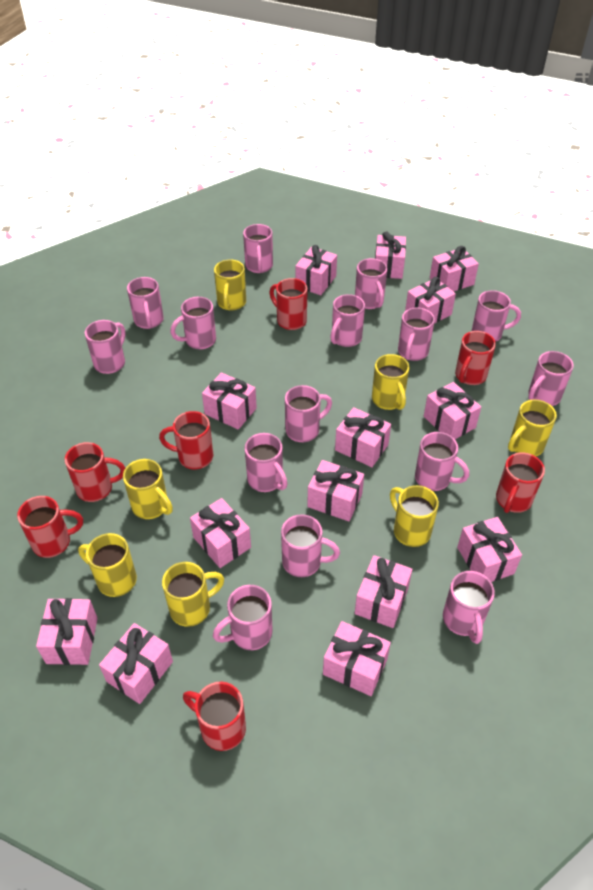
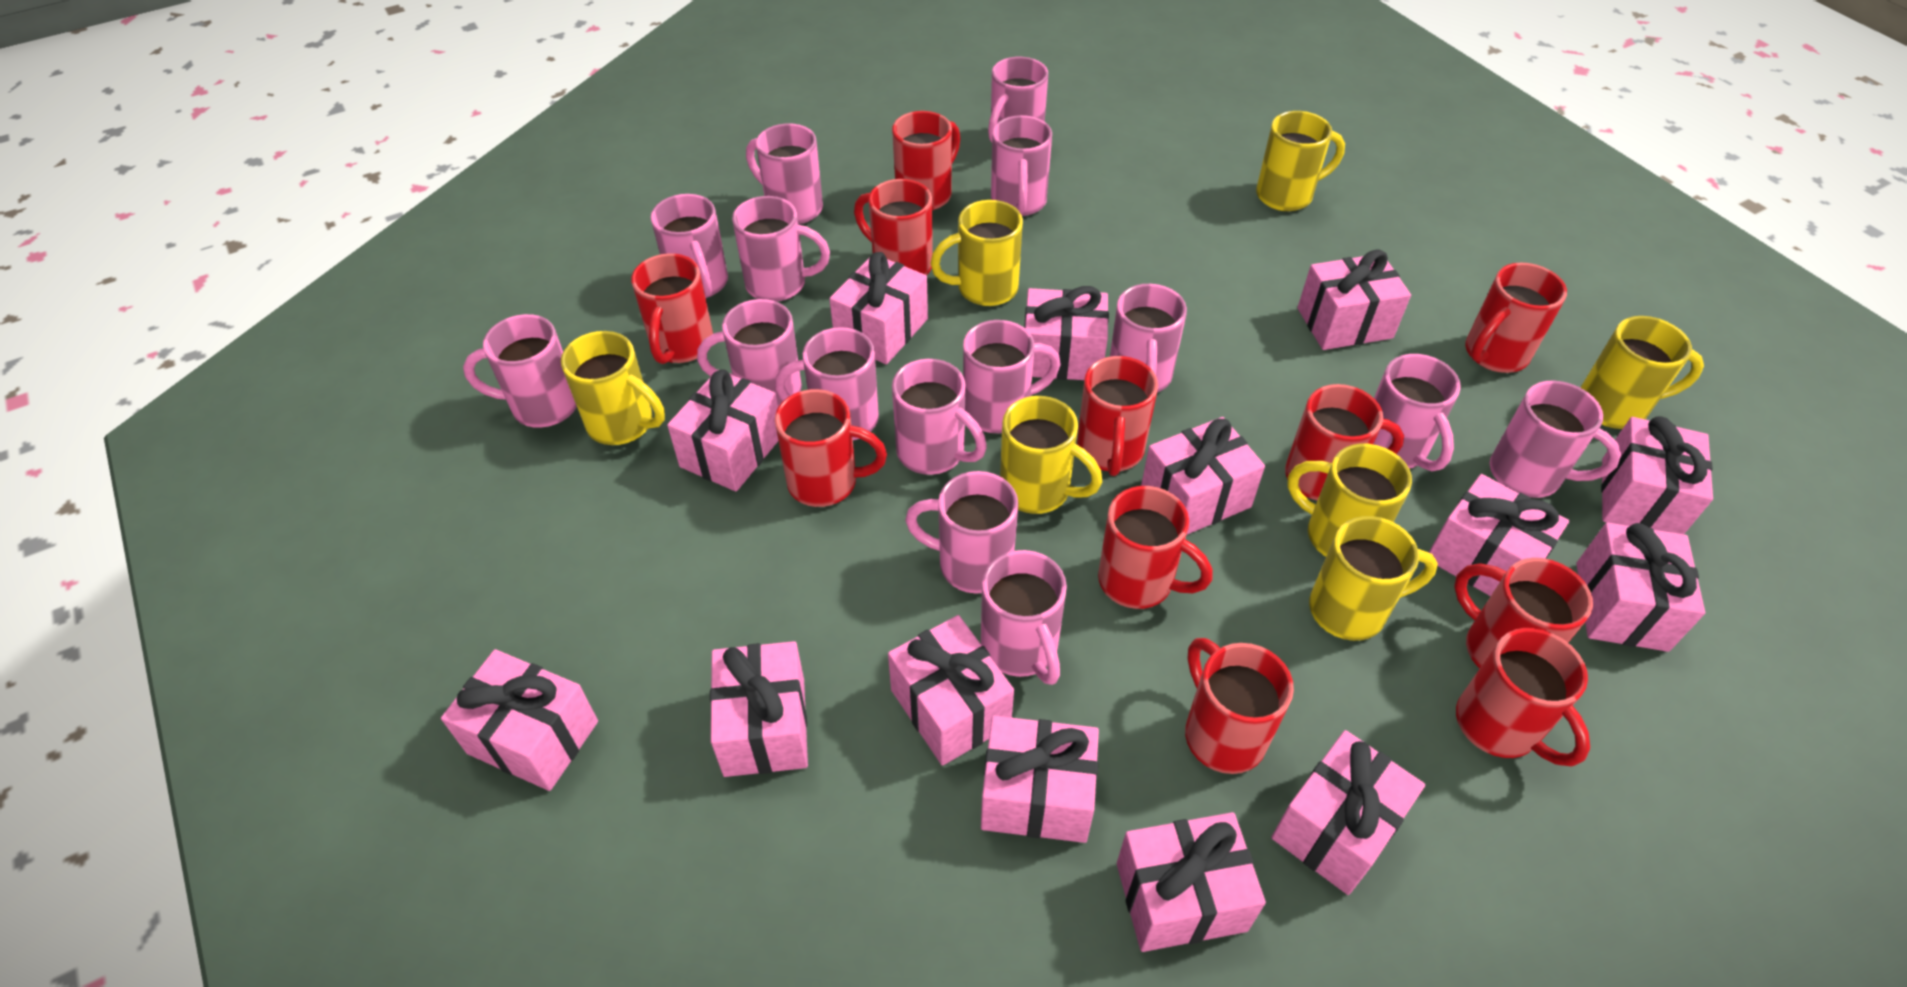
red mug: 7 -> 11

